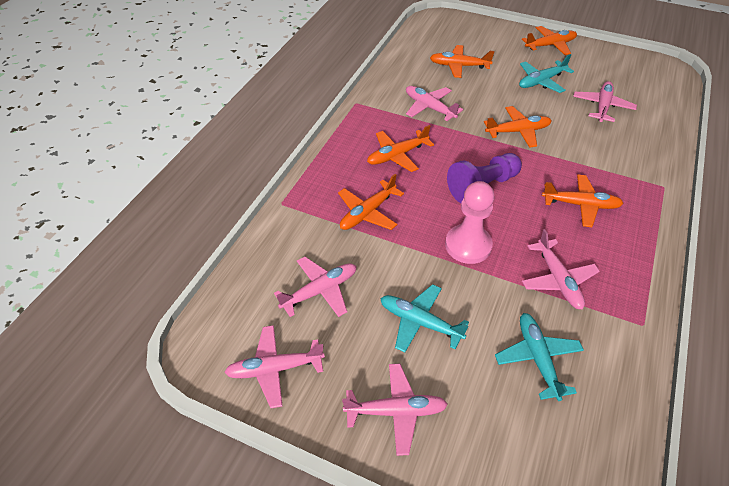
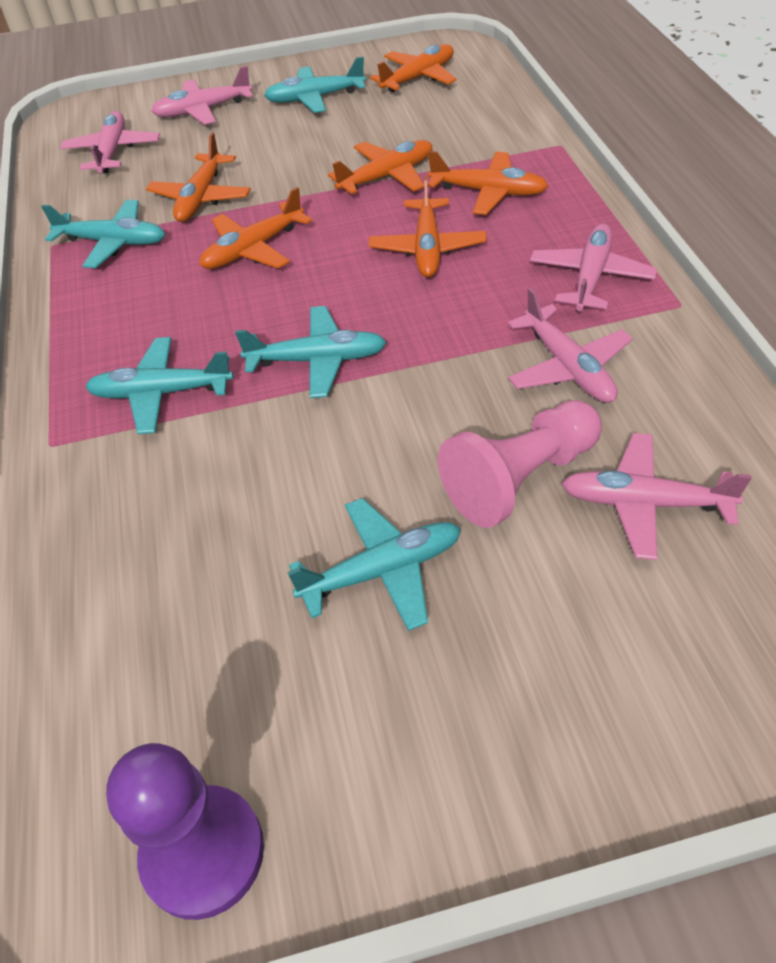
pink plane: 6 -> 5
turquoise plane: 3 -> 5

